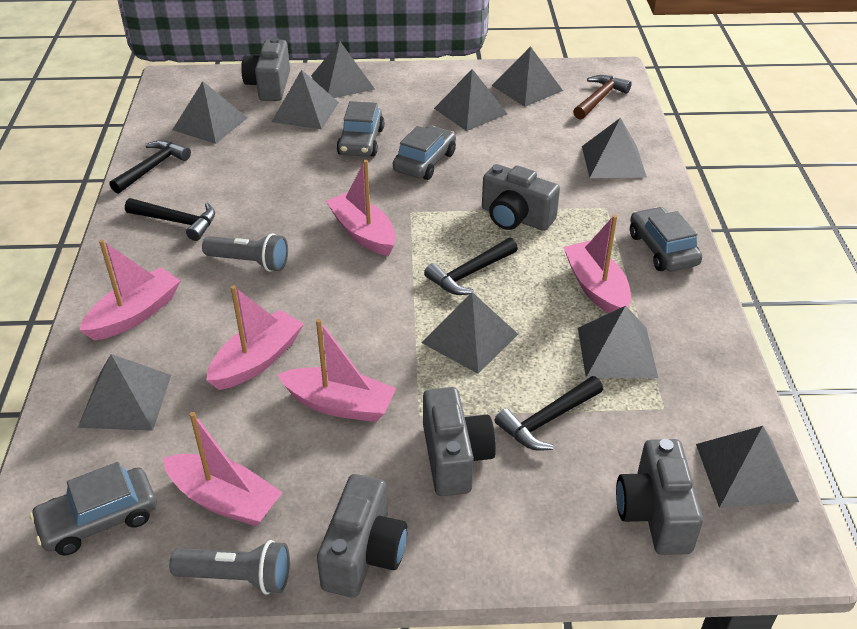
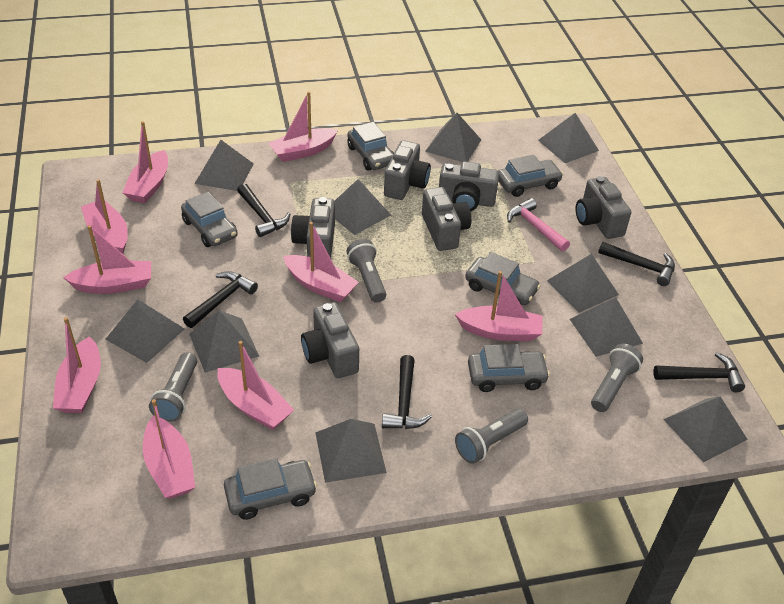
black hammer: 4 -> 5
brown hammer: 1 -> 0
grey camera: 5 -> 6
grey car: 4 -> 6
grey flashlight: 2 -> 4
pink boat: 6 -> 9
pink hammer: 0 -> 1

